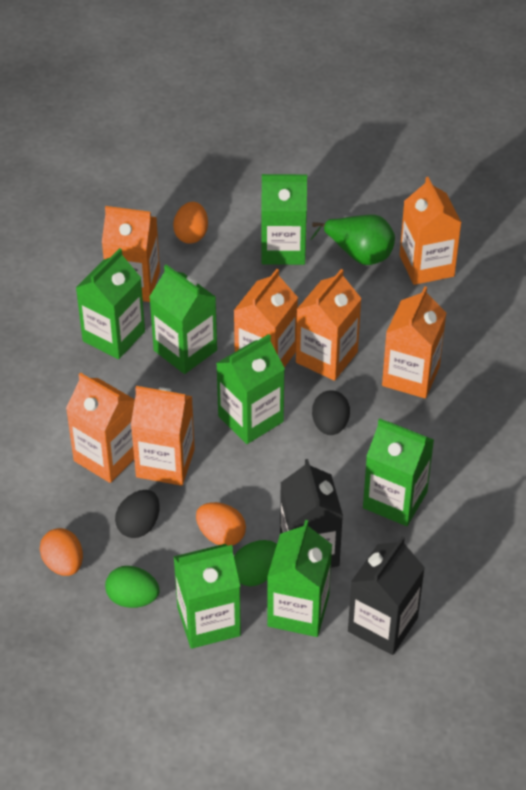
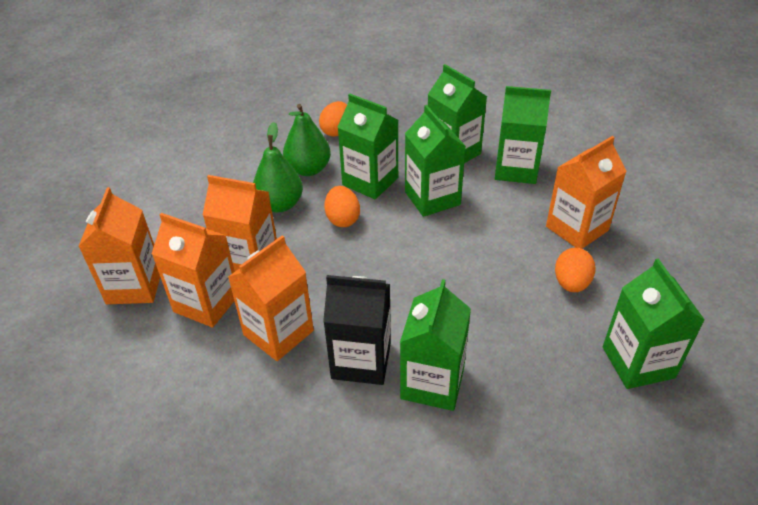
black carton: 2 -> 1
black egg: 2 -> 0
green carton: 7 -> 6
green egg: 2 -> 0
green pear: 1 -> 2
orange carton: 7 -> 5

